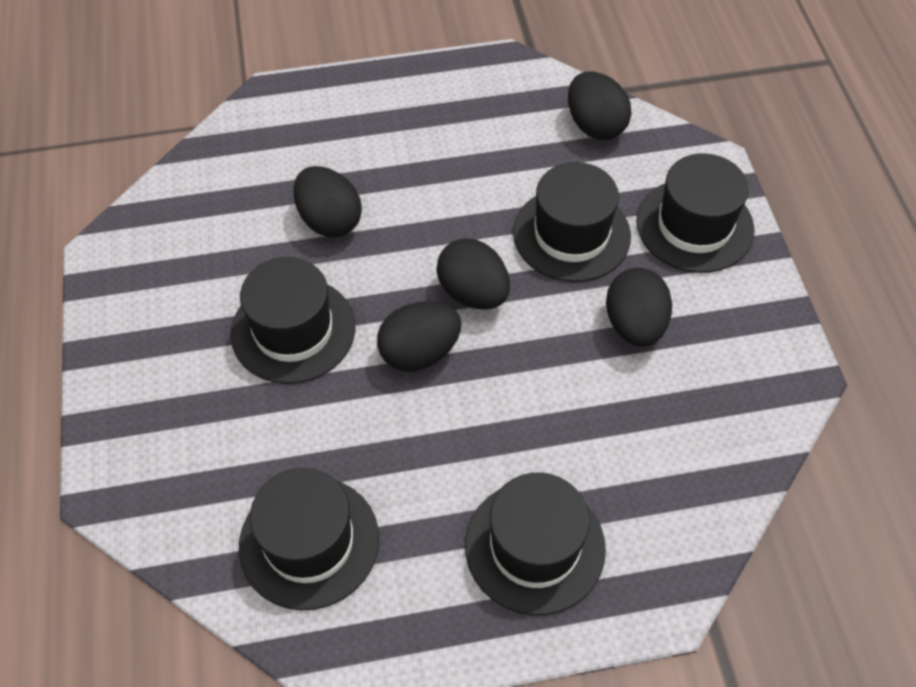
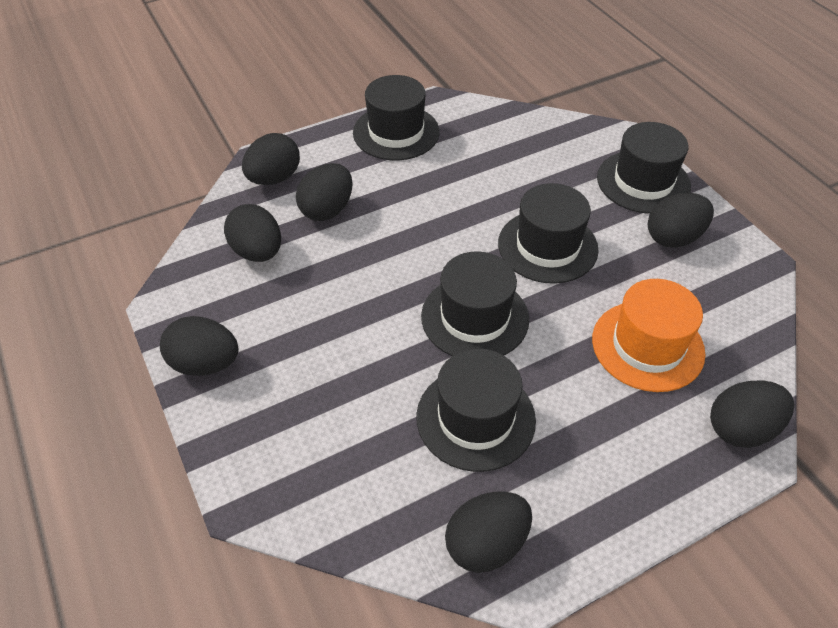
black egg: 5 -> 7
orange hat: 0 -> 1

